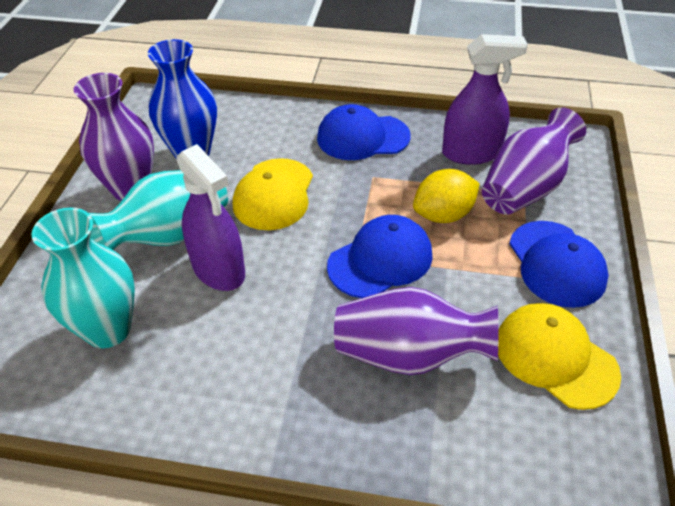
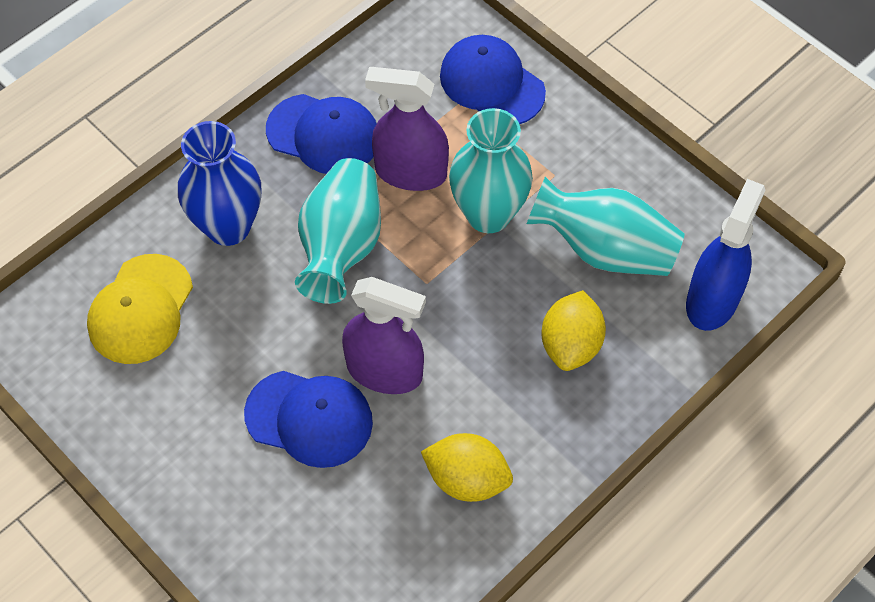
blue spray bottle: 0 -> 1
purple vase: 3 -> 0
turquoise vase: 2 -> 3
yellow cap: 2 -> 1
yellow lemon: 1 -> 2

